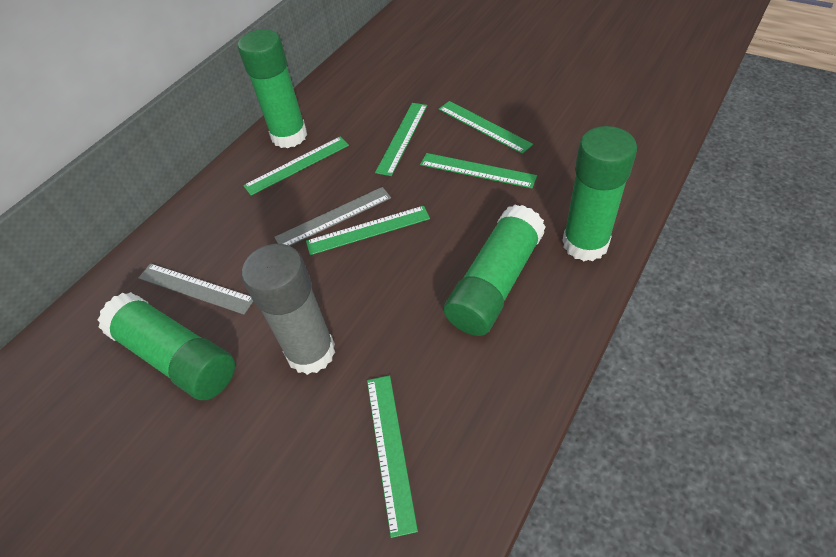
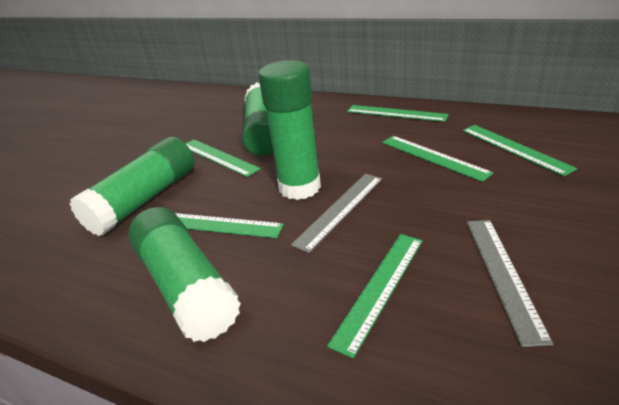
grey glue stick: 1 -> 0

